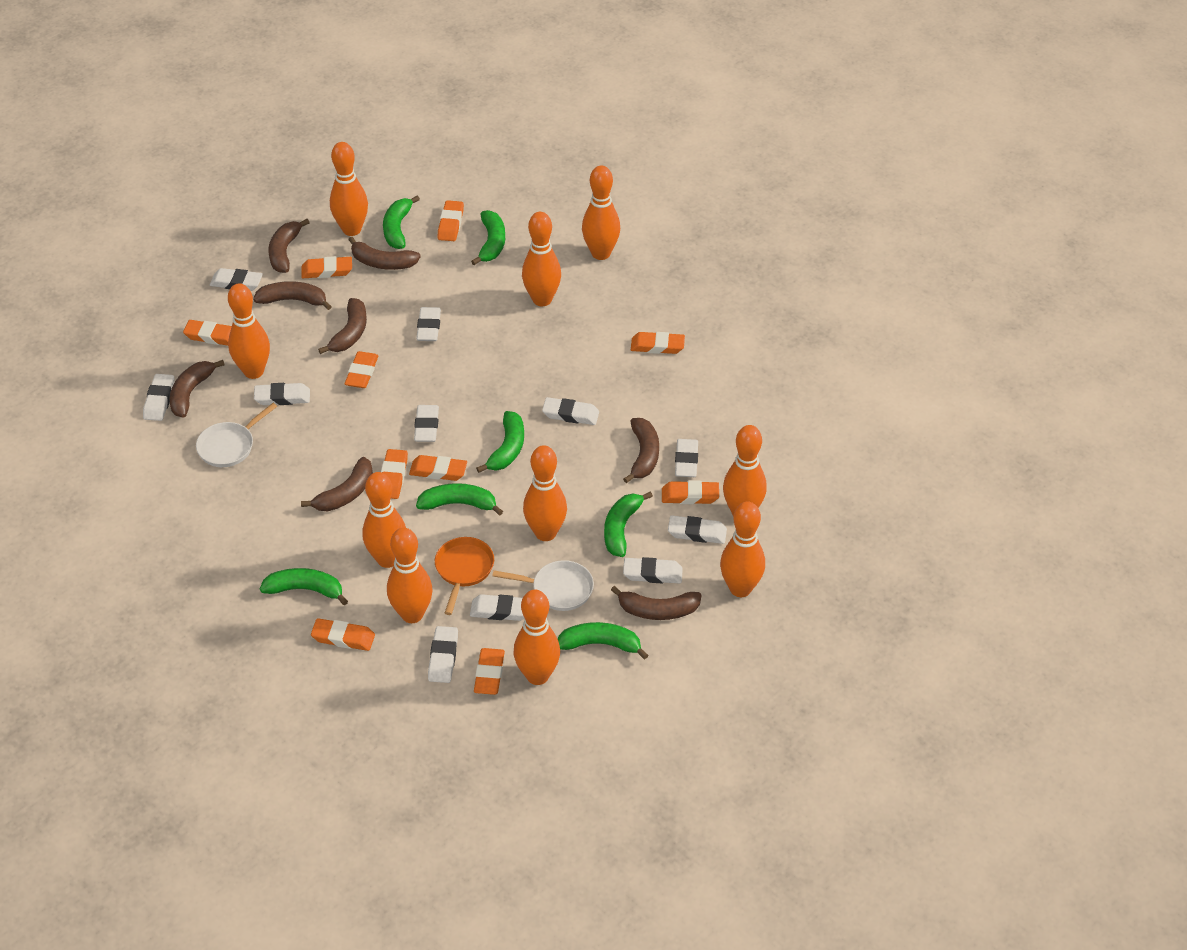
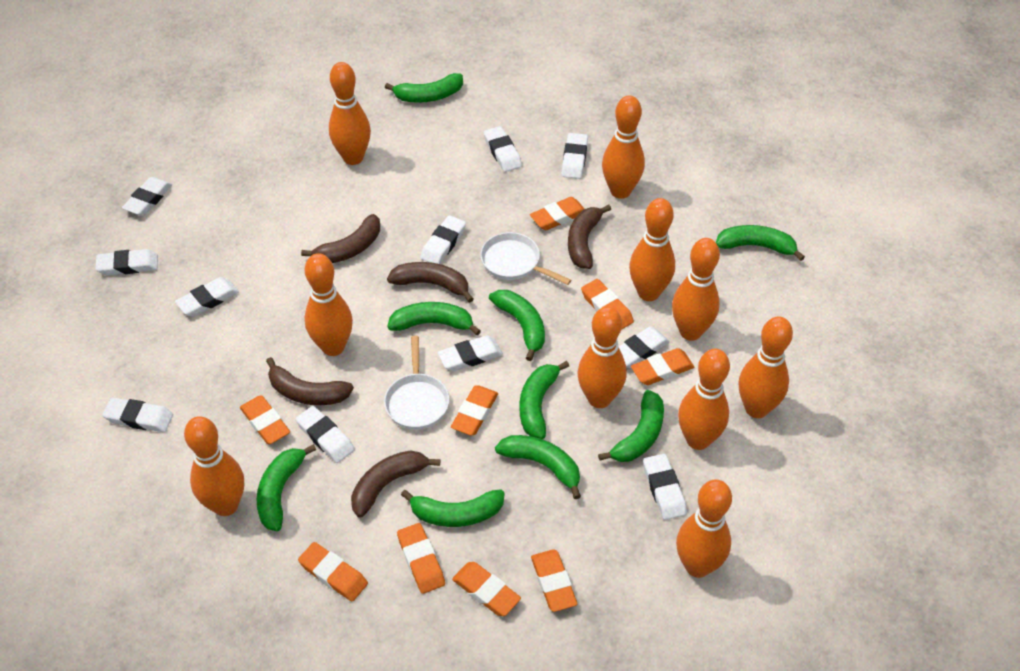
brown banana: 8 -> 5
green banana: 7 -> 9
orange eraser: 10 -> 9
orange pan: 1 -> 0

